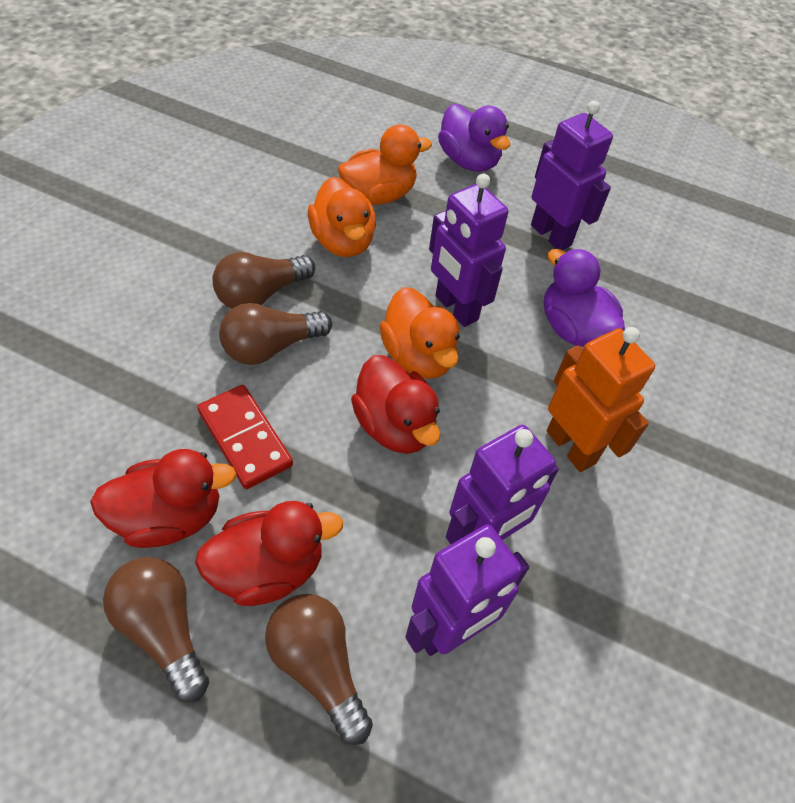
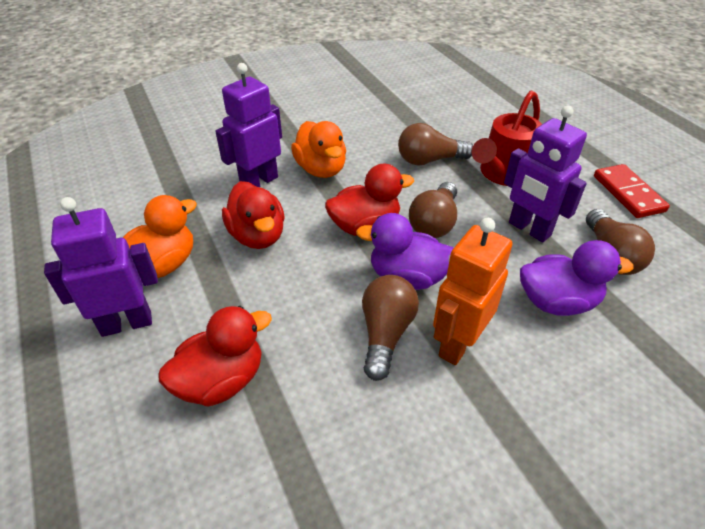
orange duck: 3 -> 2
purple robot: 4 -> 3
red watering can: 0 -> 1

